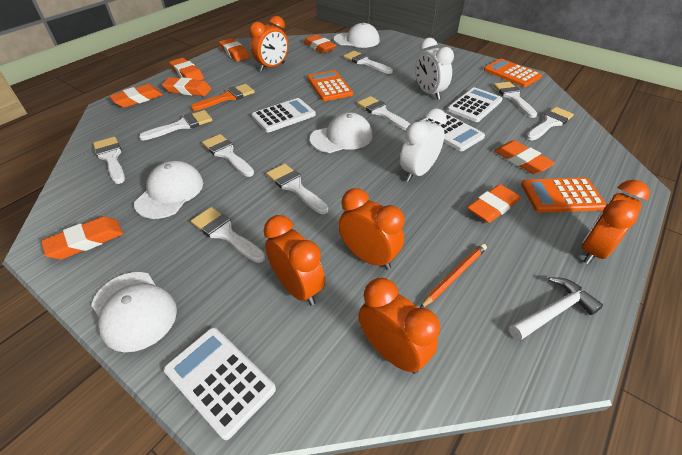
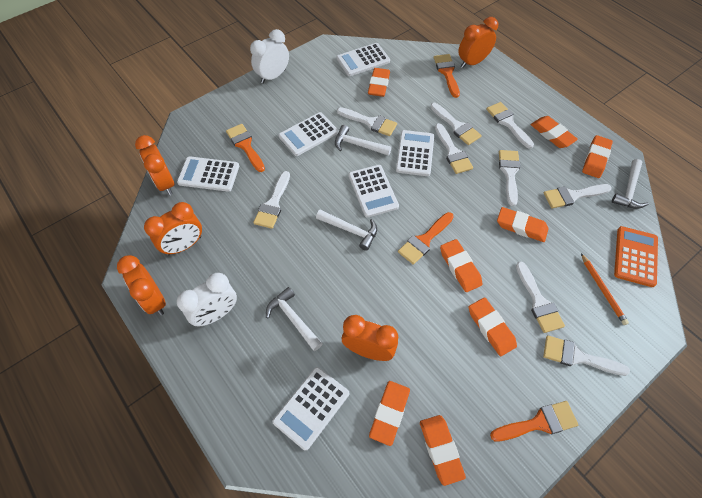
orange brush: 1 -> 4
orange calculator: 3 -> 1
white calculator: 4 -> 6
white cap: 4 -> 0
white hammer: 1 -> 4

